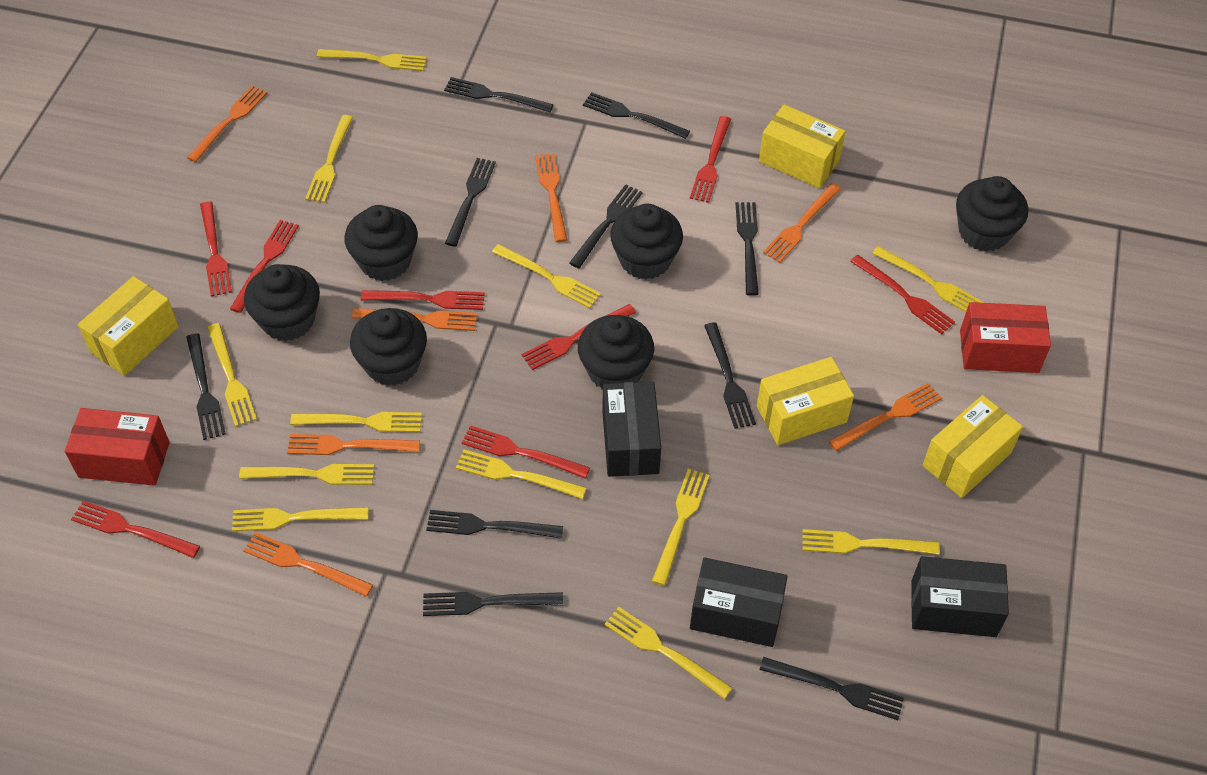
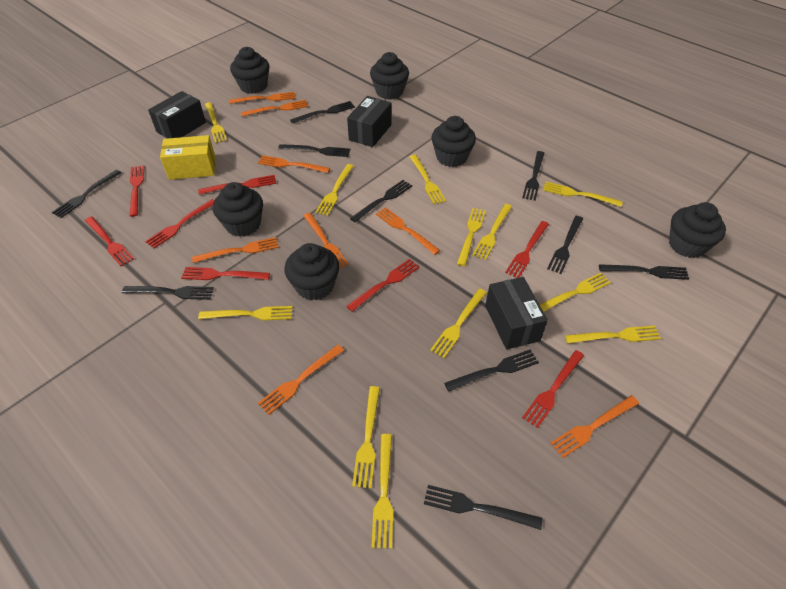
orange fork: 7 -> 8
red box: 2 -> 0
yellow box: 4 -> 1

